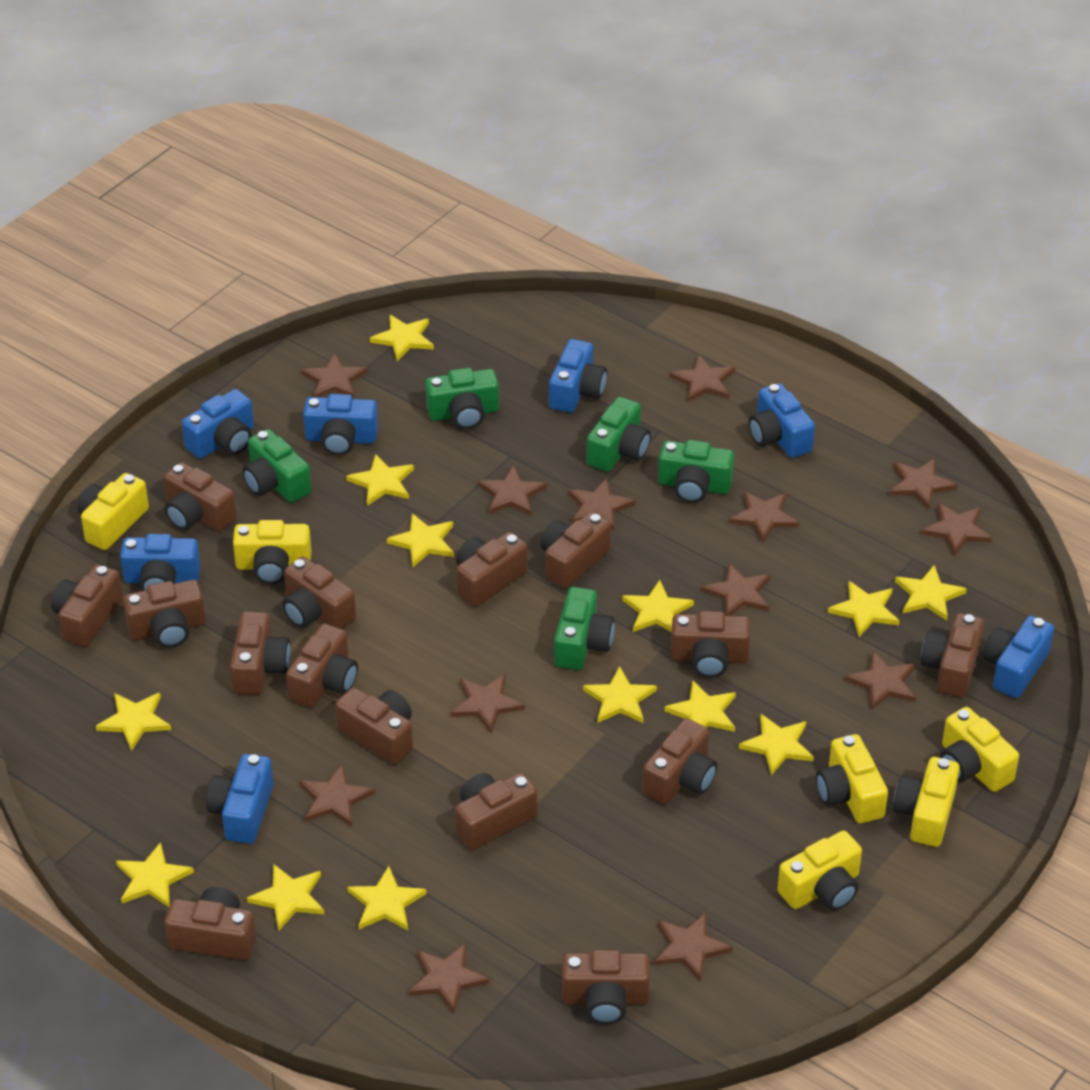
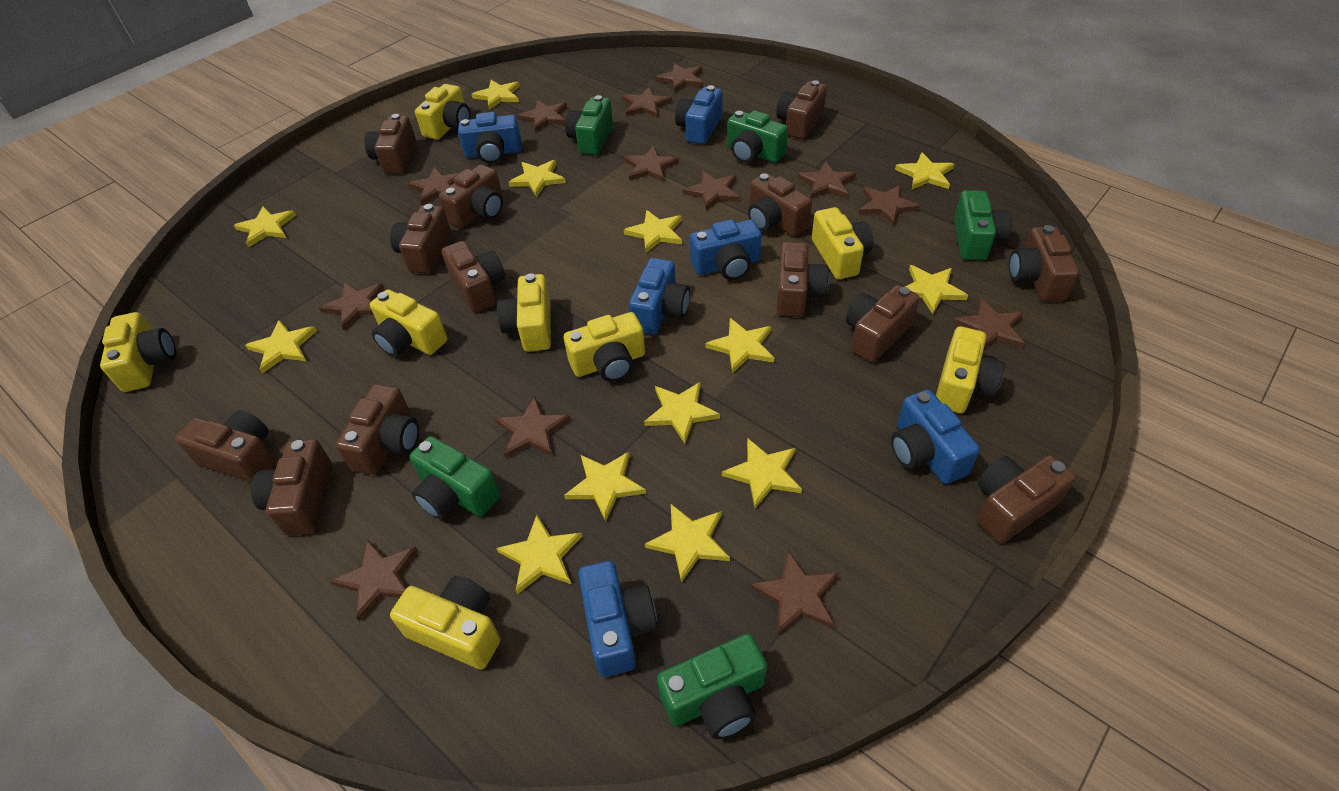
blue camera: 7 -> 6
brown camera: 15 -> 13
yellow camera: 6 -> 8

